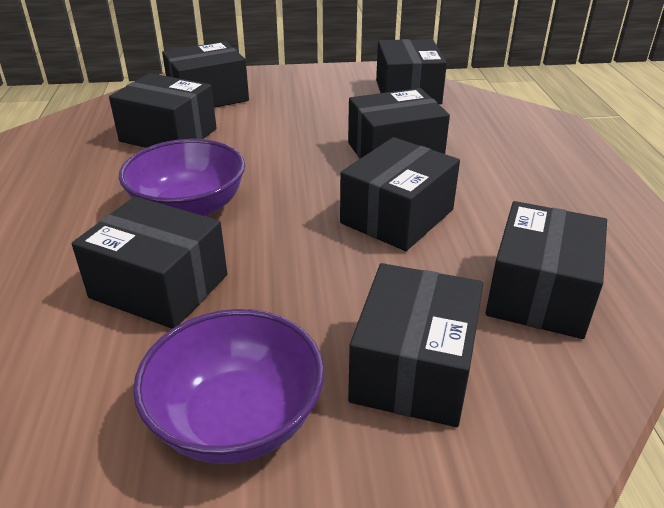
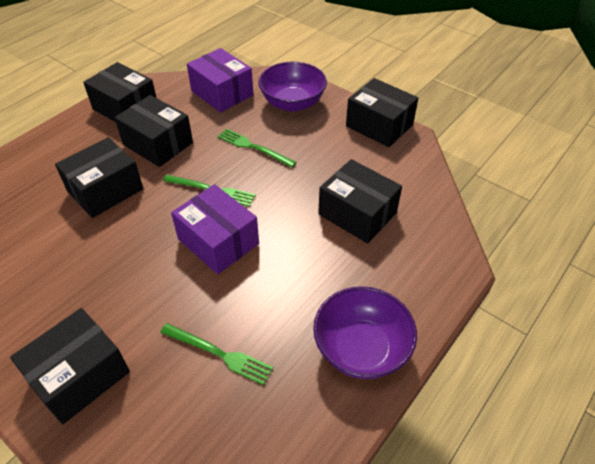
black box: 8 -> 6
green fork: 0 -> 3
purple box: 0 -> 2

